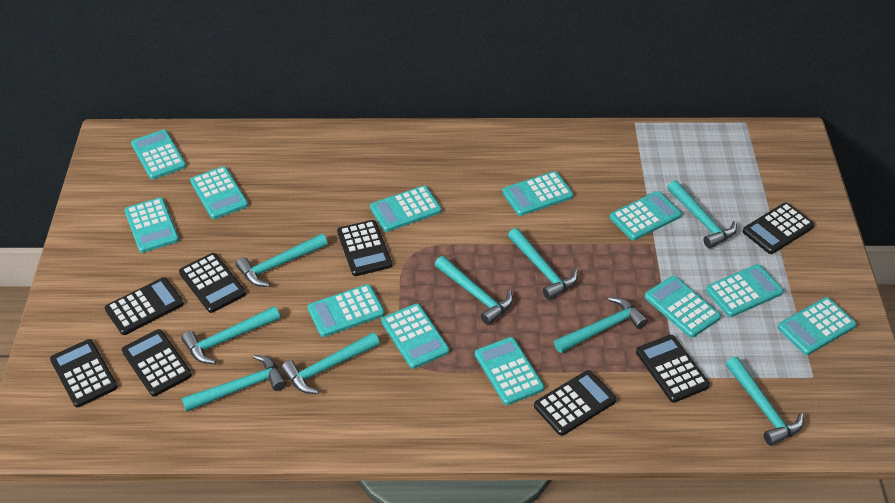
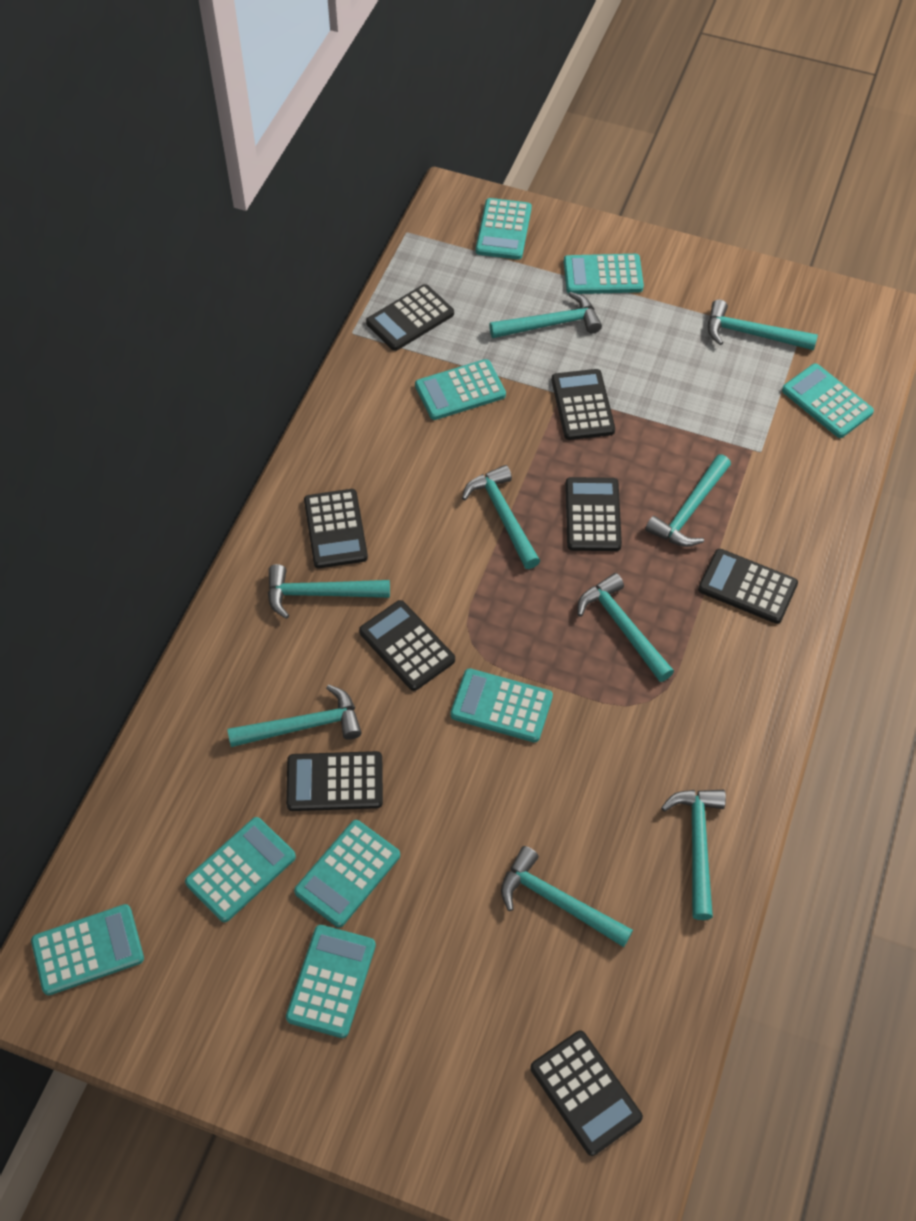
turquoise calculator: 12 -> 9

